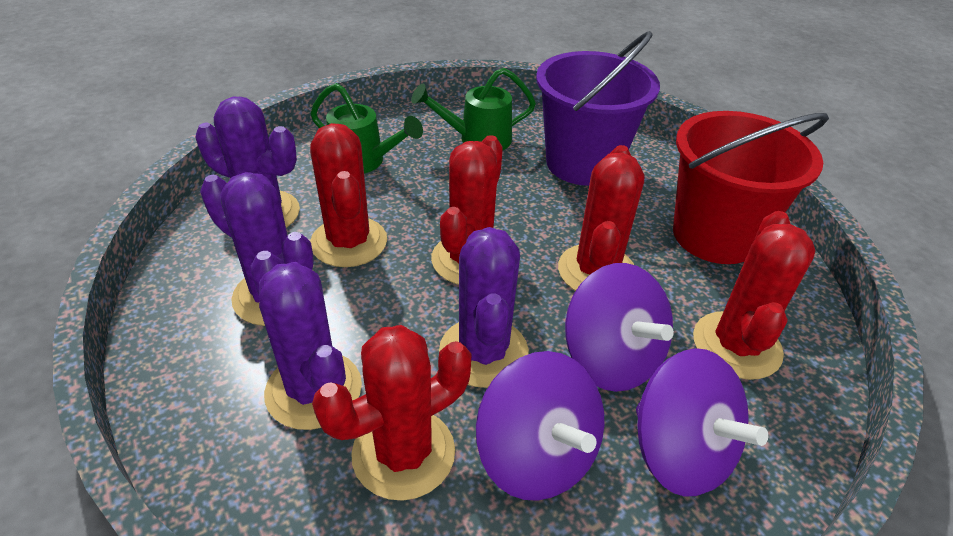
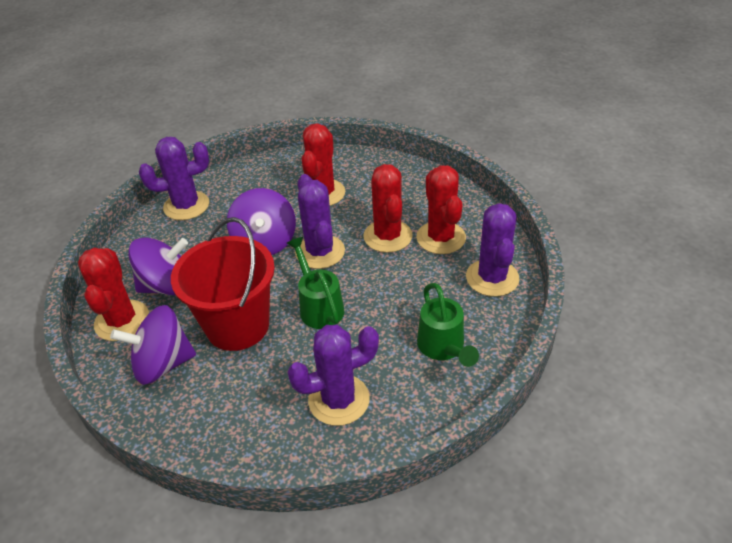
purple bucket: 1 -> 0
red cactus: 5 -> 4

